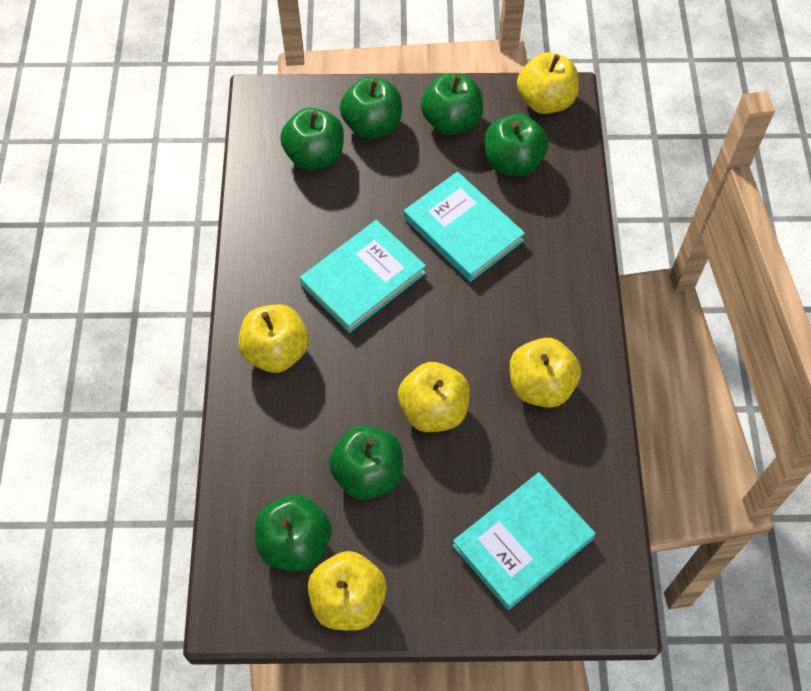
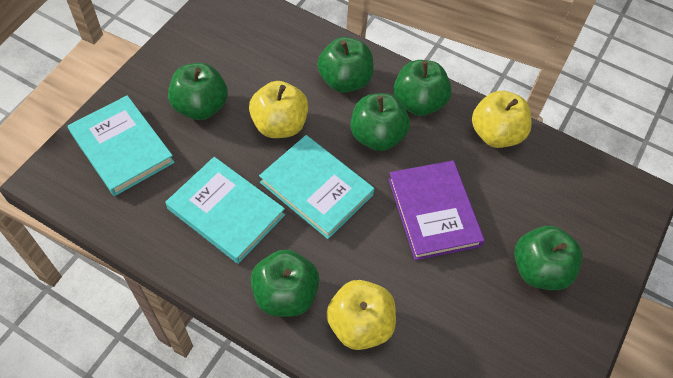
purple book: 0 -> 1
yellow apple: 5 -> 3

